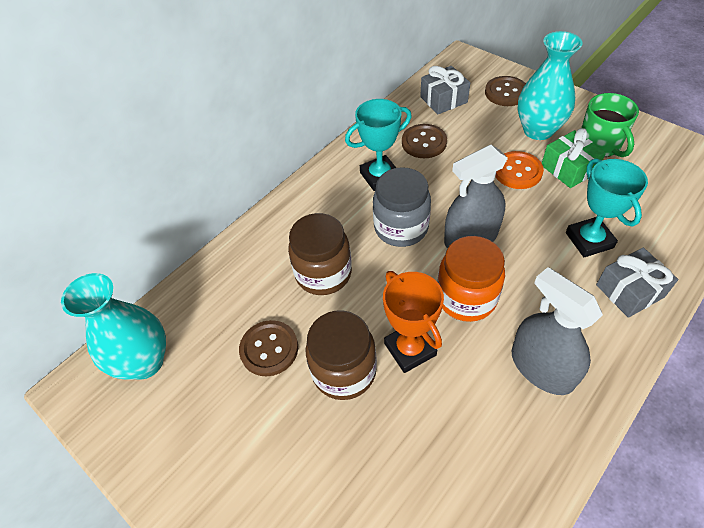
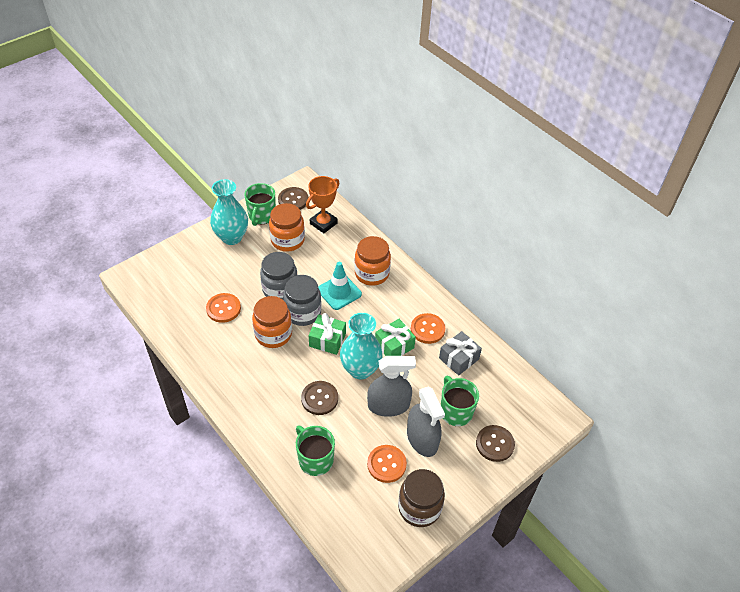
brown jar: 2 -> 1
green gift: 1 -> 2
green mug: 1 -> 3
grey gift: 2 -> 1
grey jar: 1 -> 2
orange button: 1 -> 3
orange jar: 1 -> 3
turquoise traffic cone: 0 -> 1
turquoise trophy: 2 -> 0

